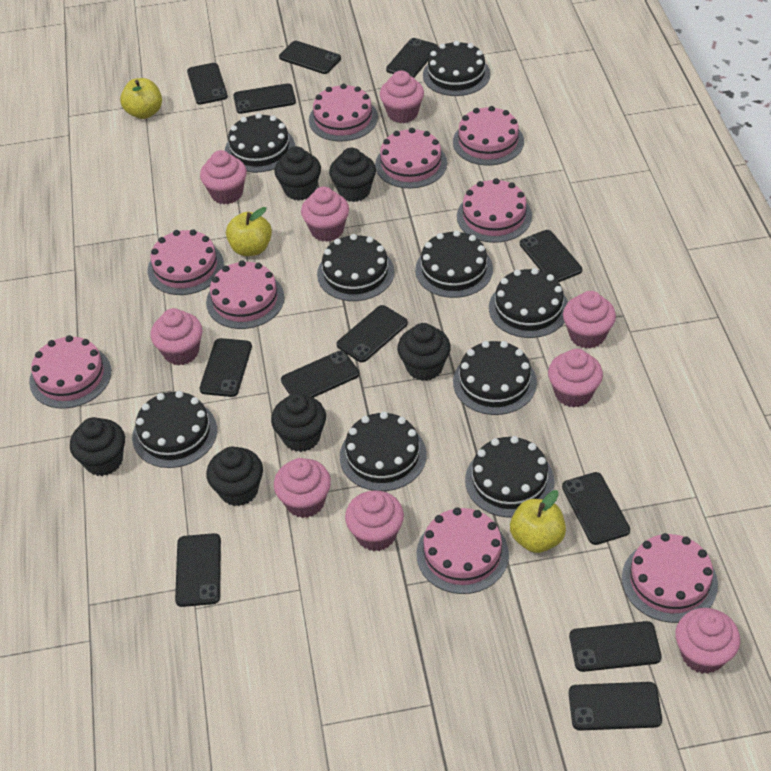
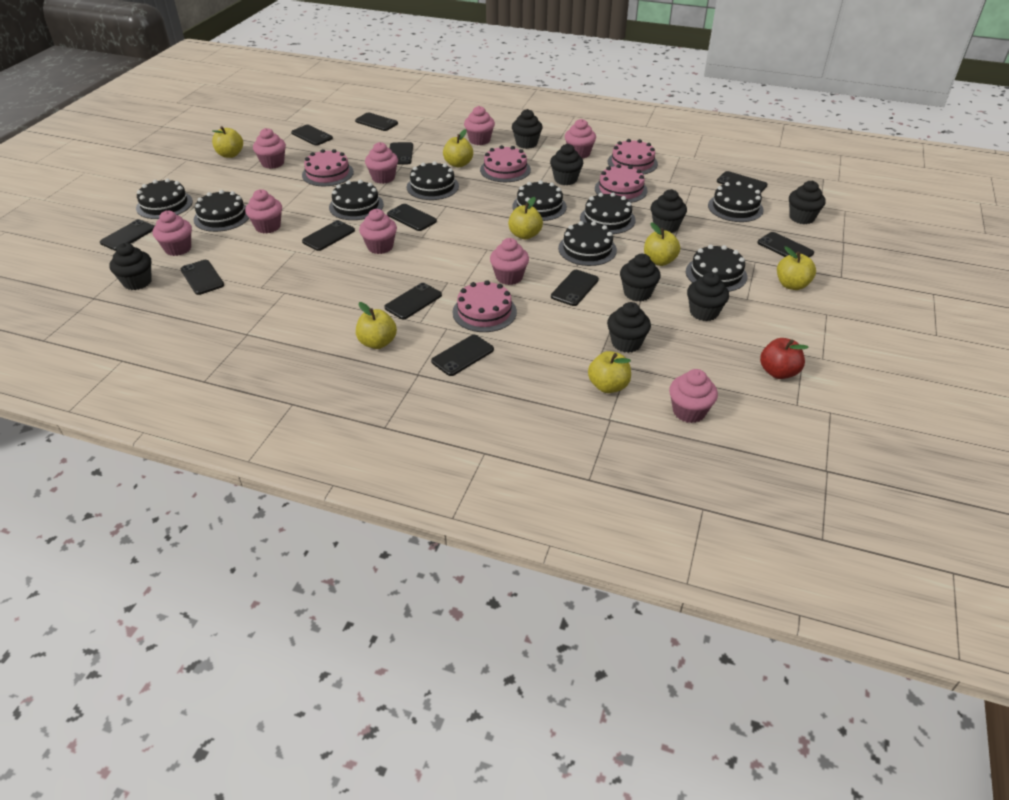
black cupcake: 6 -> 8
pink cake: 9 -> 5
red apple: 0 -> 1
yellow apple: 3 -> 7

